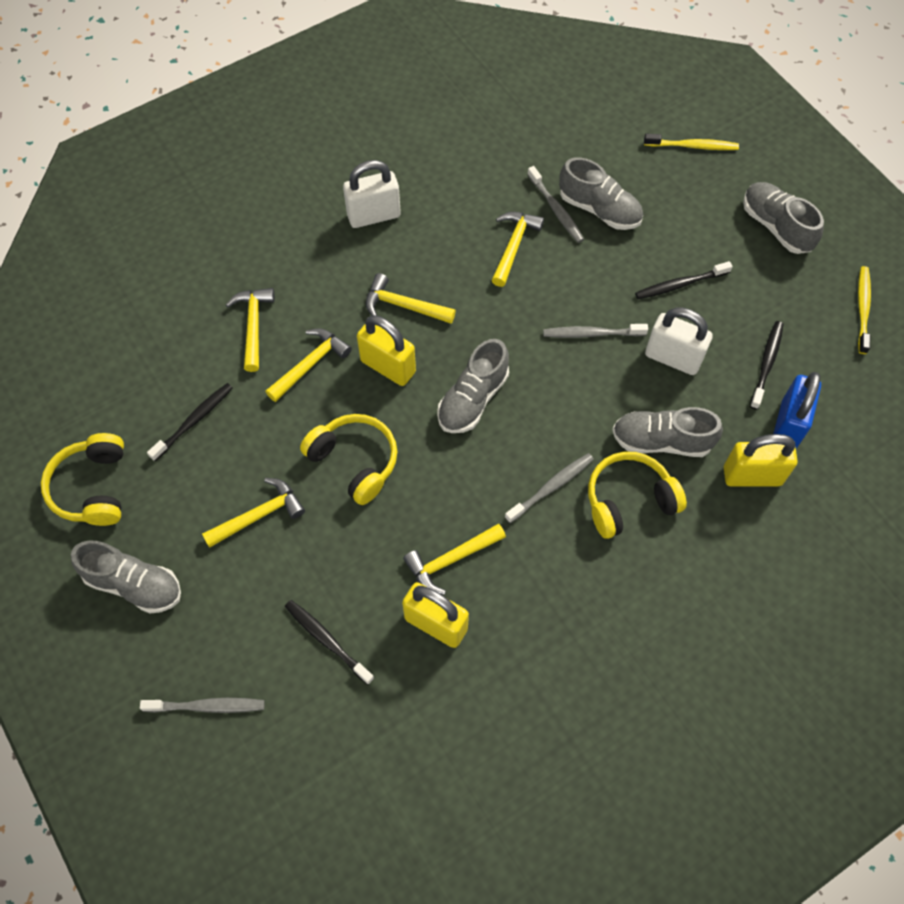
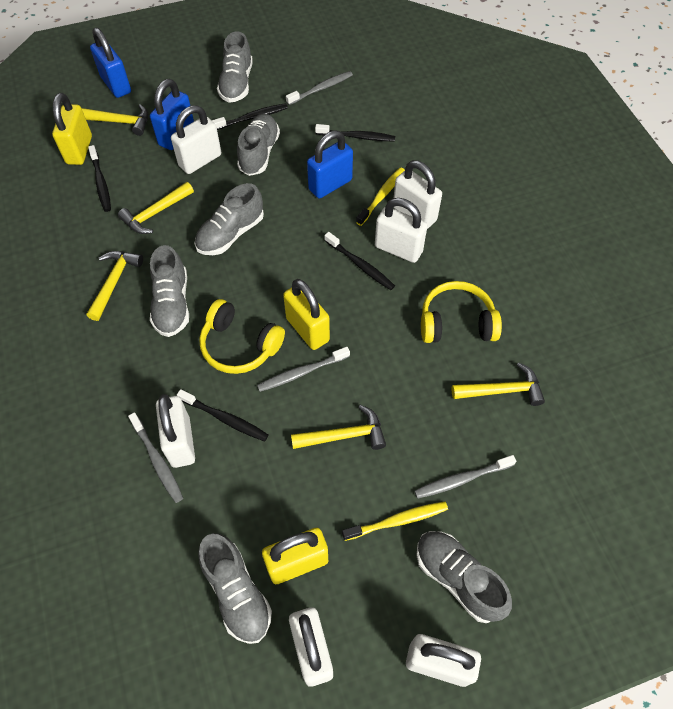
black toothbrush: 4 -> 5
blue padlock: 1 -> 3
grey shoe: 5 -> 6
white padlock: 2 -> 6
yellow hammer: 6 -> 5
yellow headphones: 3 -> 2

